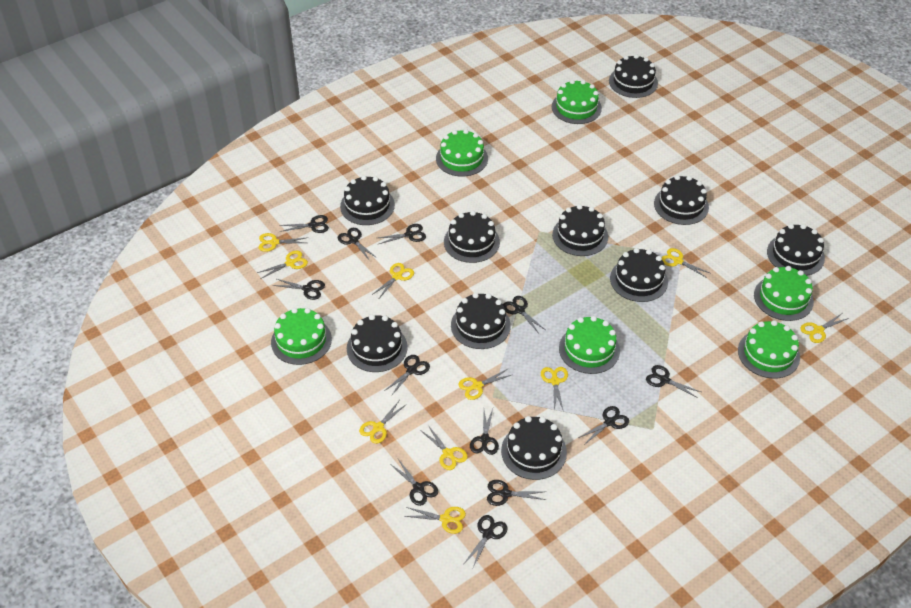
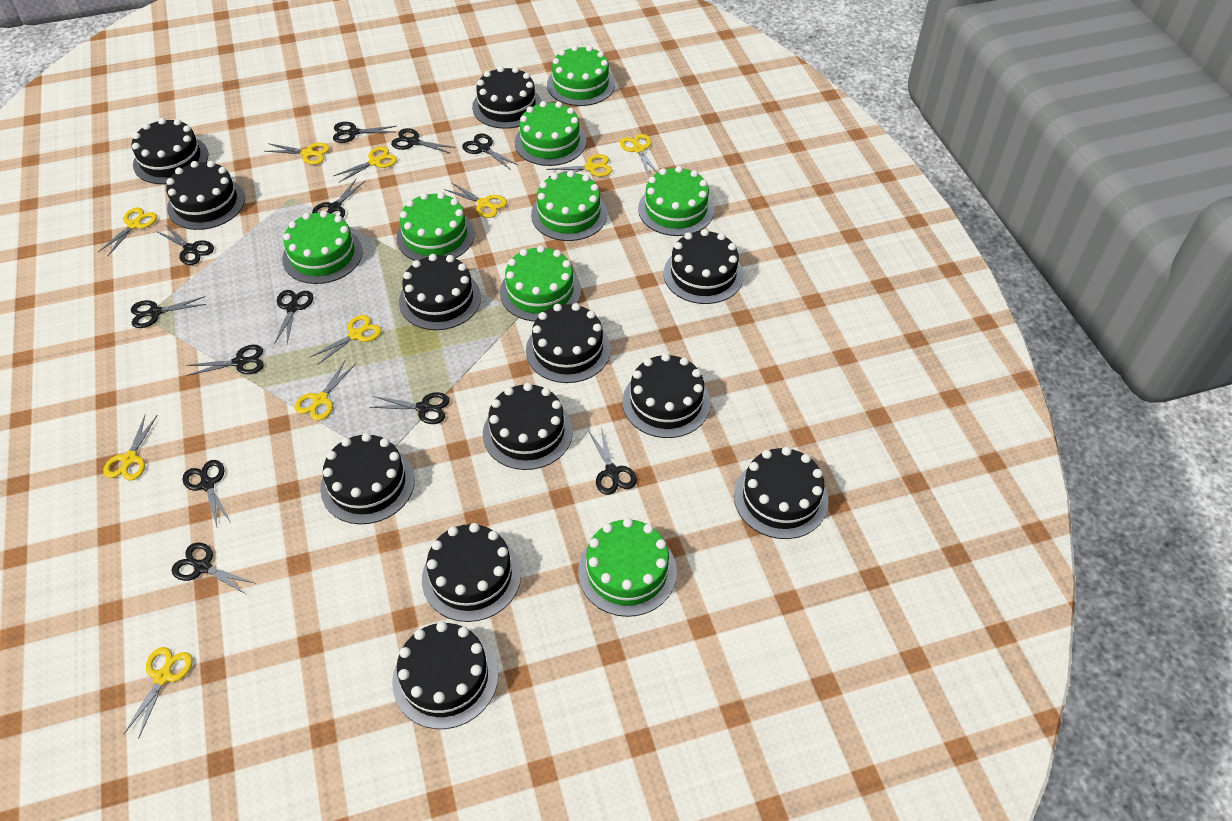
black cake: 10 -> 12
green cake: 6 -> 8

